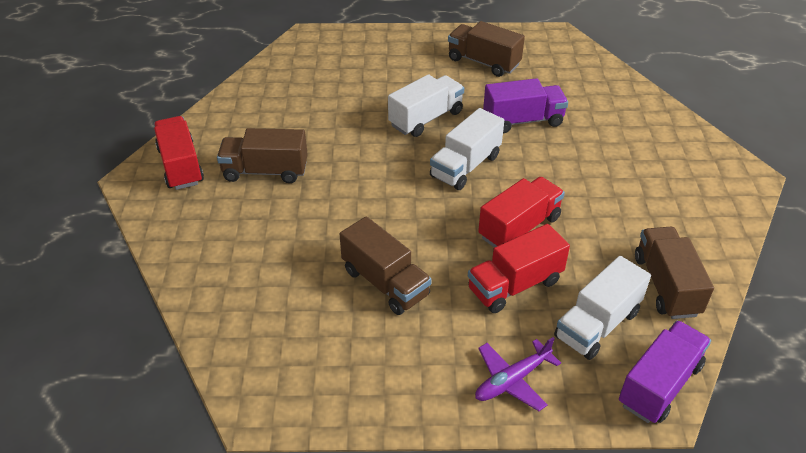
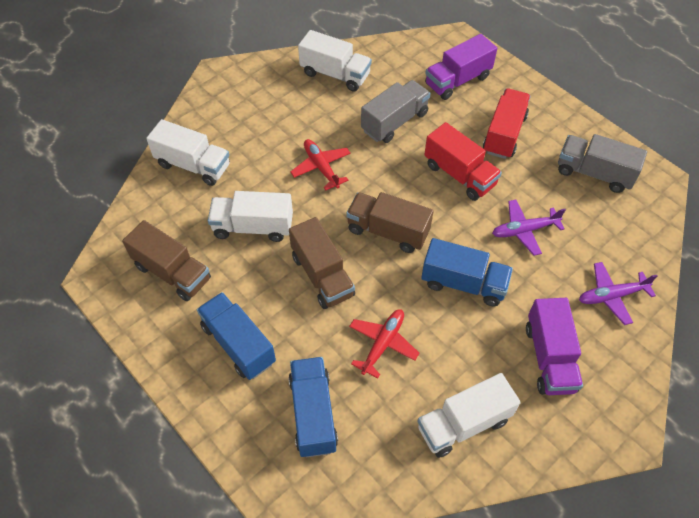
blue truck: 0 -> 3
brown truck: 4 -> 3
grey truck: 0 -> 2
purple plane: 1 -> 2
red plane: 0 -> 2
red truck: 3 -> 2
white truck: 3 -> 4

